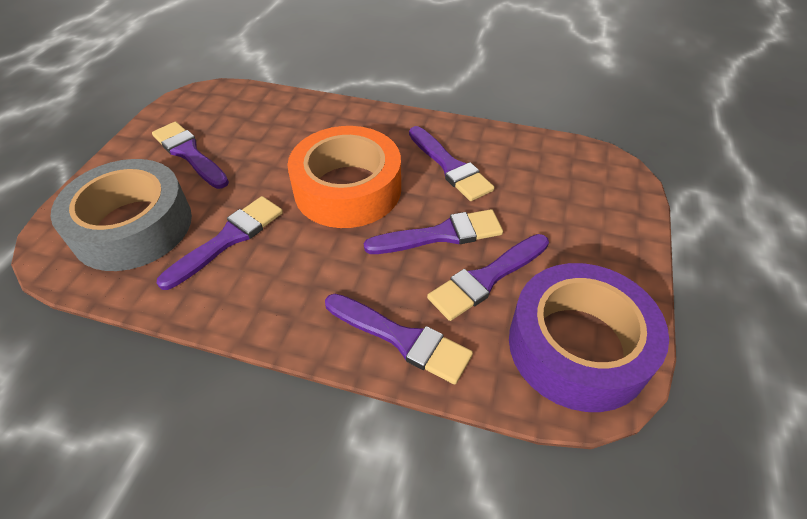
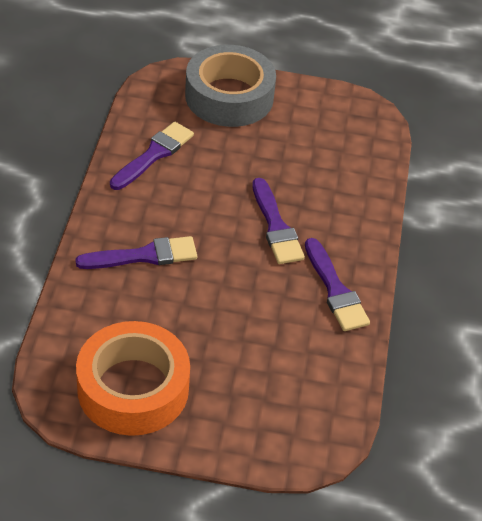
purple brush: 6 -> 4
purple tape: 1 -> 0

